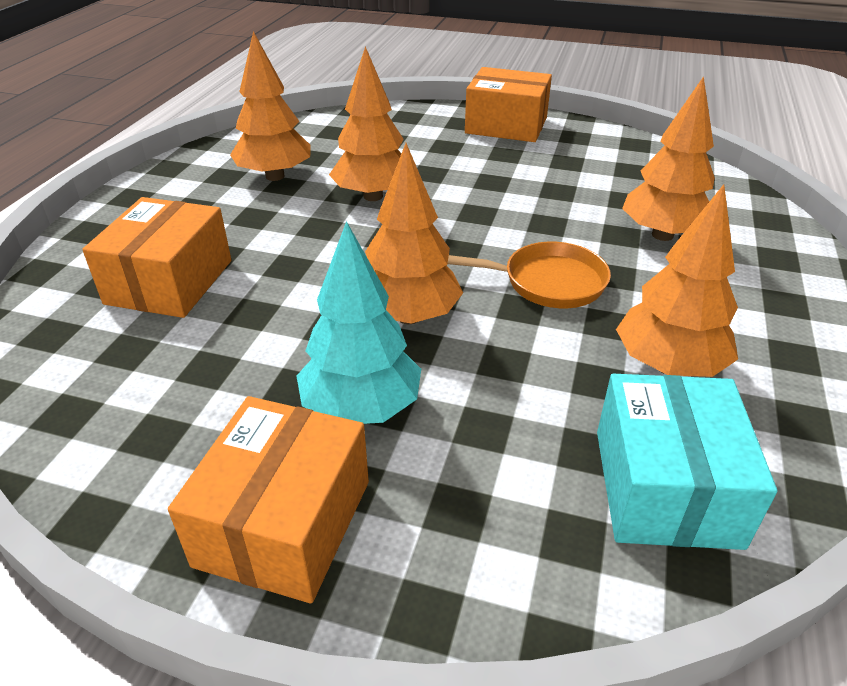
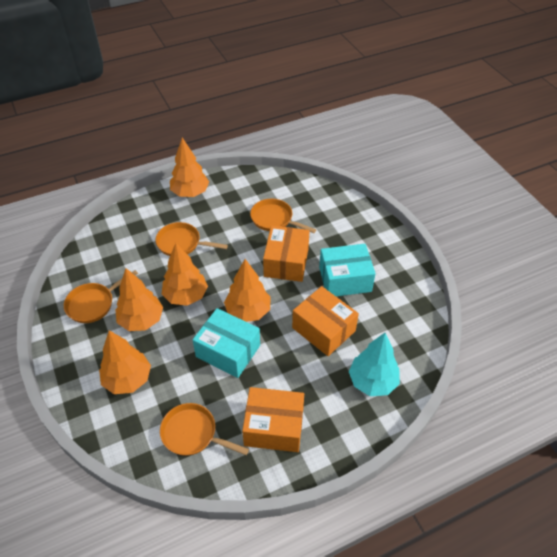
orange pan: 1 -> 4
turquoise box: 1 -> 2

